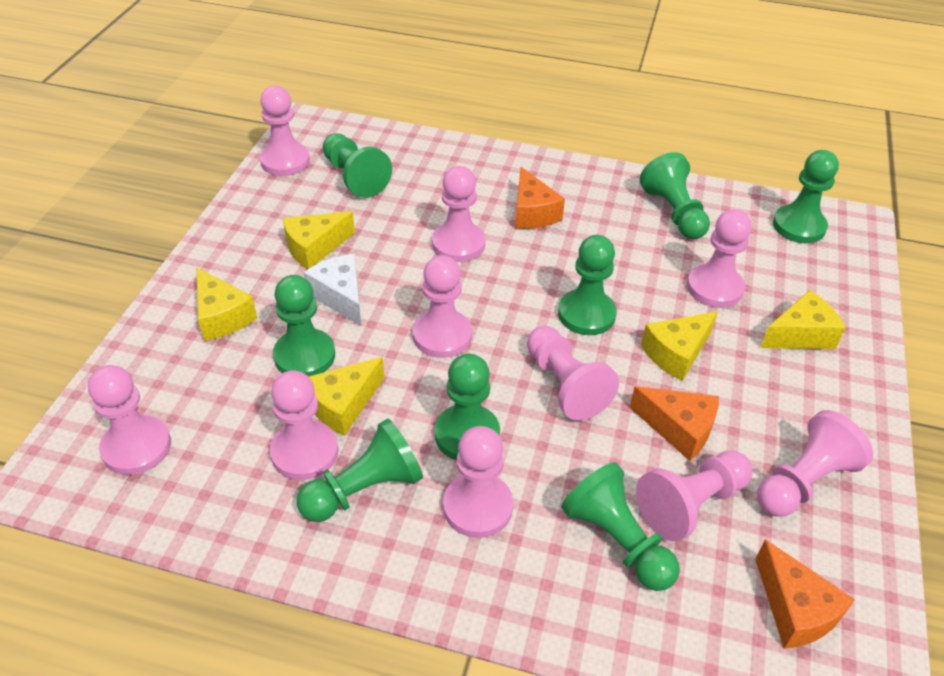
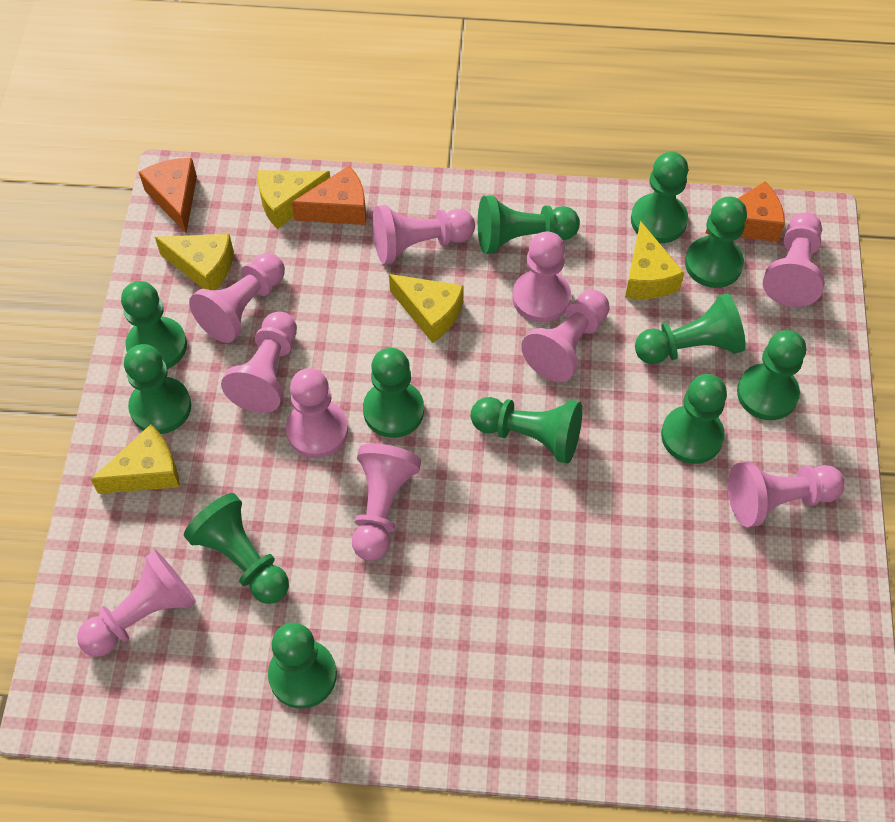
green pawn: 8 -> 12
white cheese: 1 -> 0

